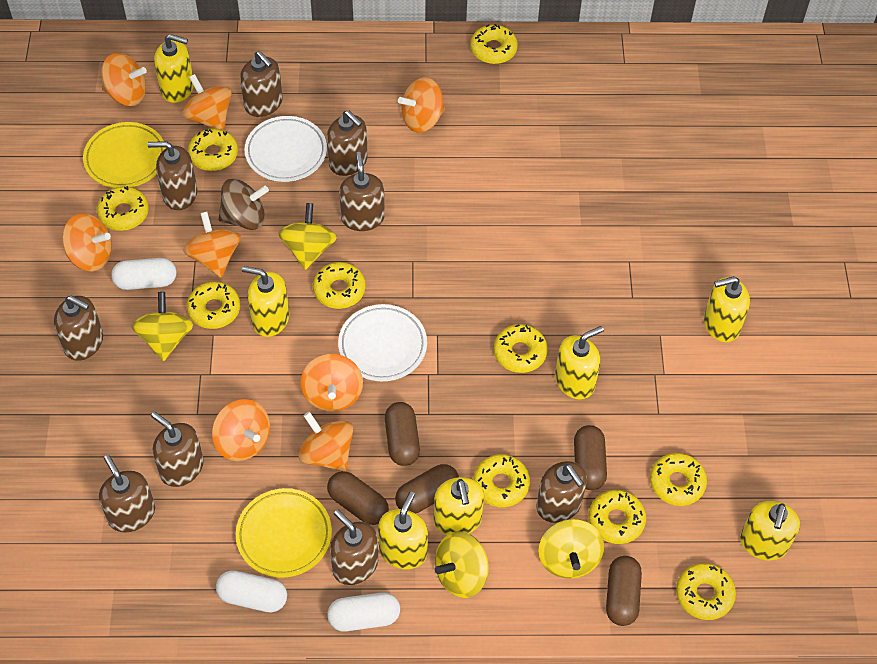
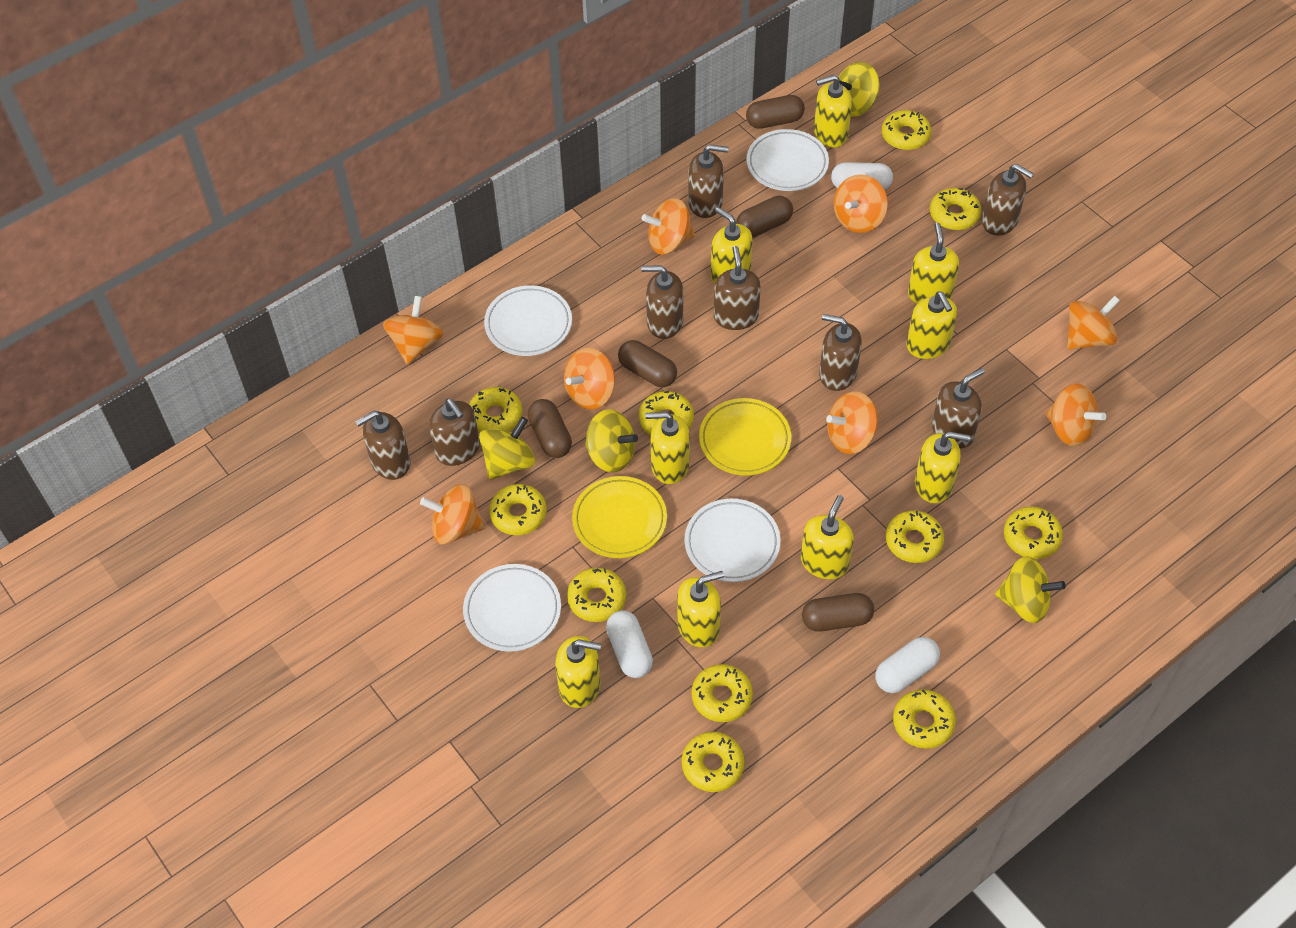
brown soap dispenser: 9 -> 8
brown spinning top: 1 -> 0
white plate: 2 -> 4
yellow donut: 10 -> 11
yellow soap dispenser: 7 -> 9

